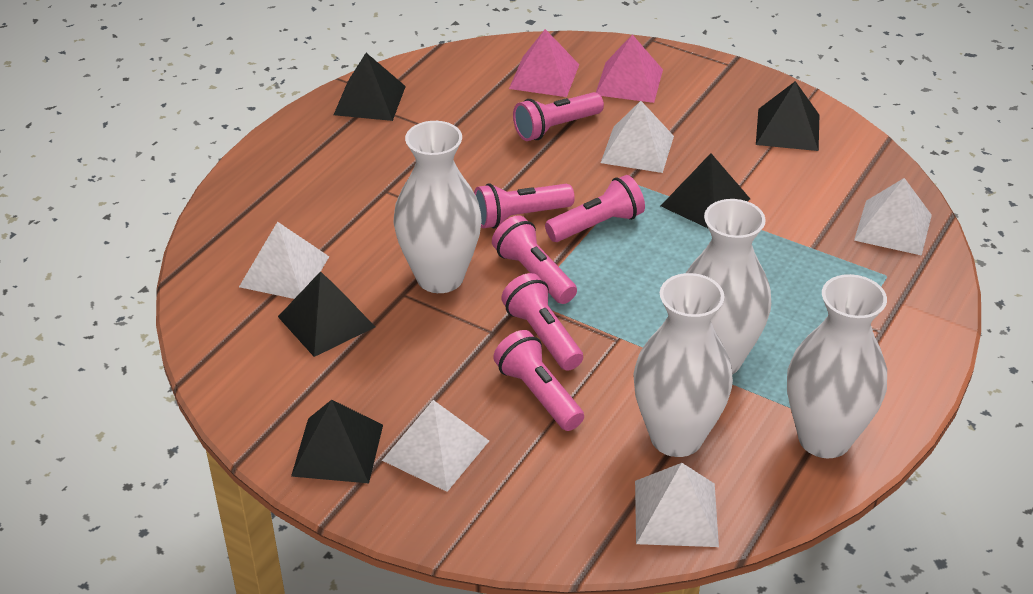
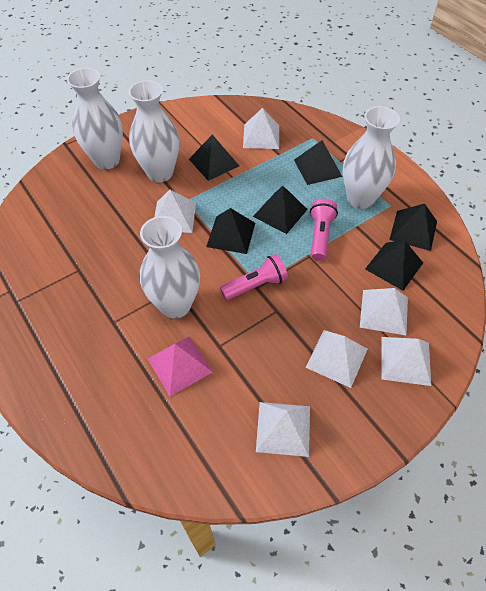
black pyramid: 5 -> 6
pink flashlight: 6 -> 2
pink pyramid: 2 -> 1
white pyramid: 5 -> 6

